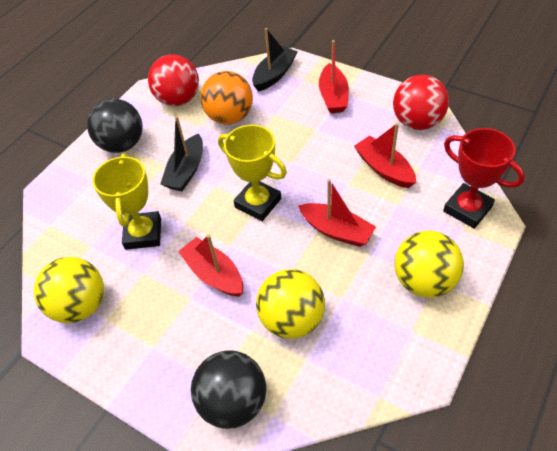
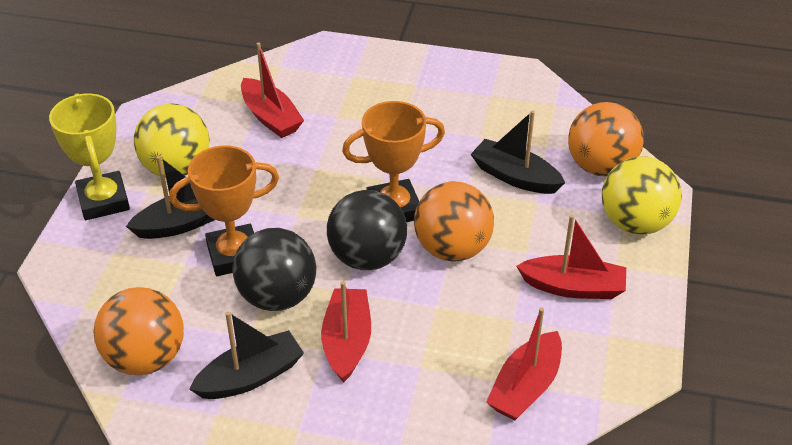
black boat: 2 -> 3
orange ball: 1 -> 3
orange trophy: 0 -> 2
red ball: 2 -> 0
red trophy: 1 -> 0
yellow ball: 3 -> 2
yellow trophy: 2 -> 1

